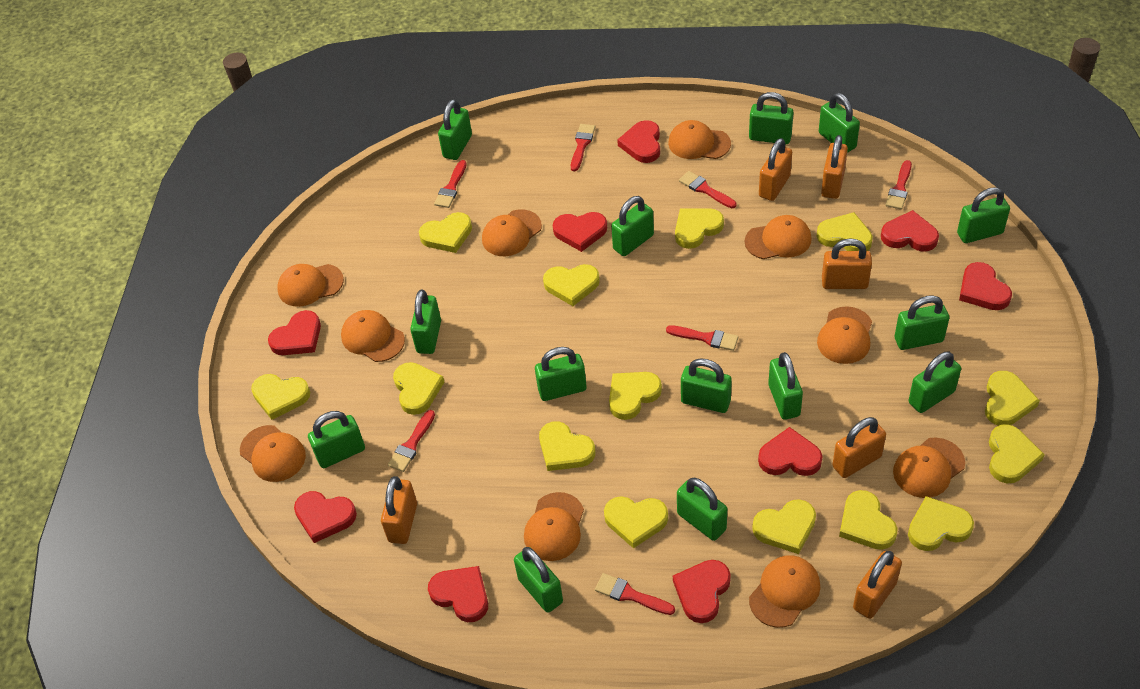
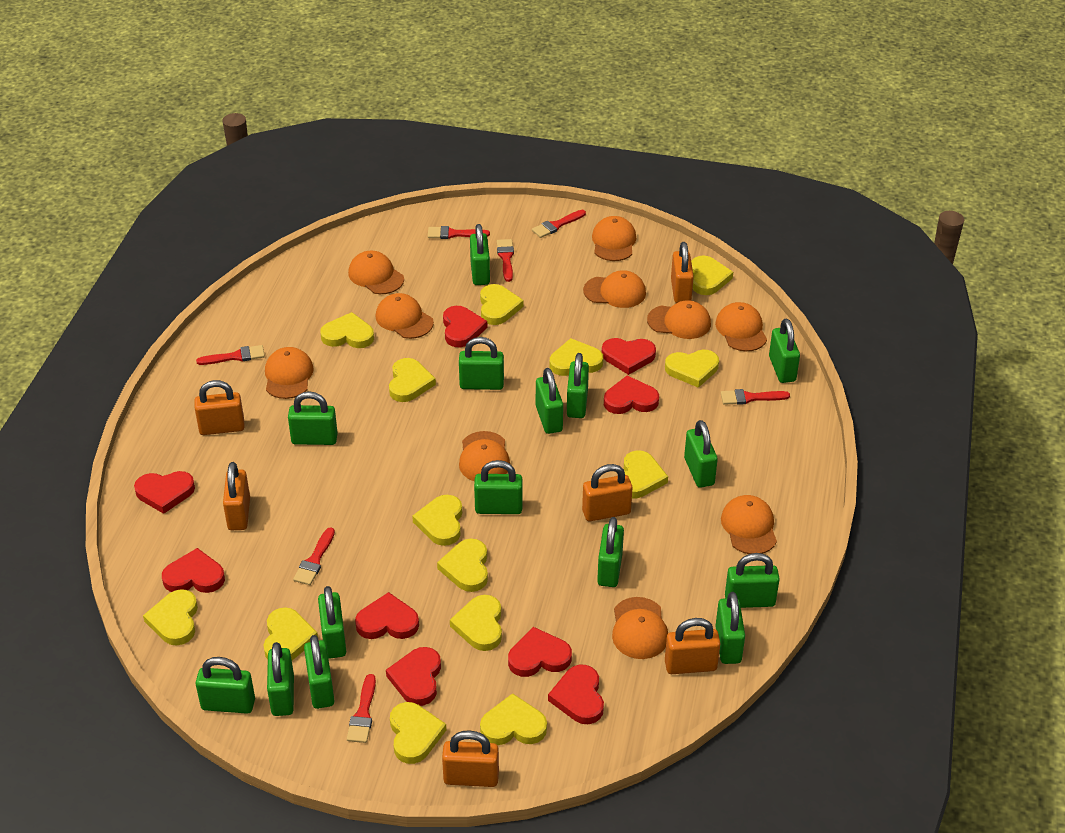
green padlock: 14 -> 15

